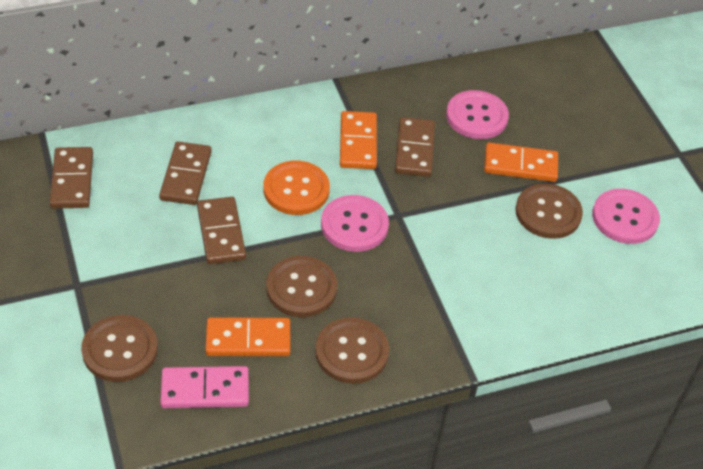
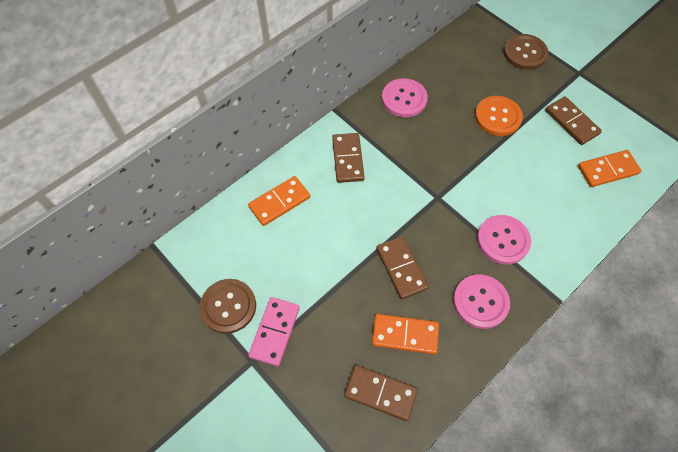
brown button: 4 -> 2

